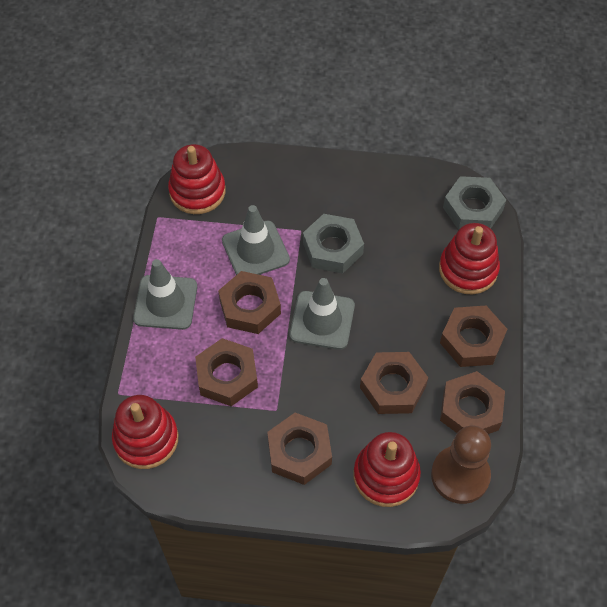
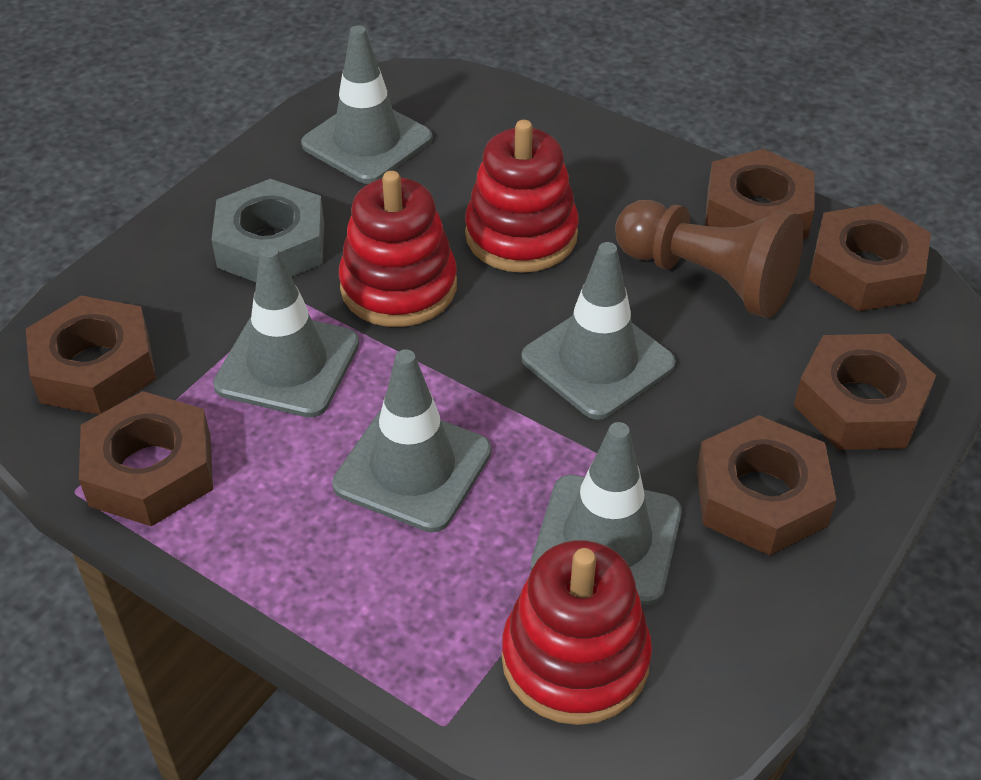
grey nut: 2 -> 1
grey traffic cone: 3 -> 5
red stacking toy: 4 -> 3

